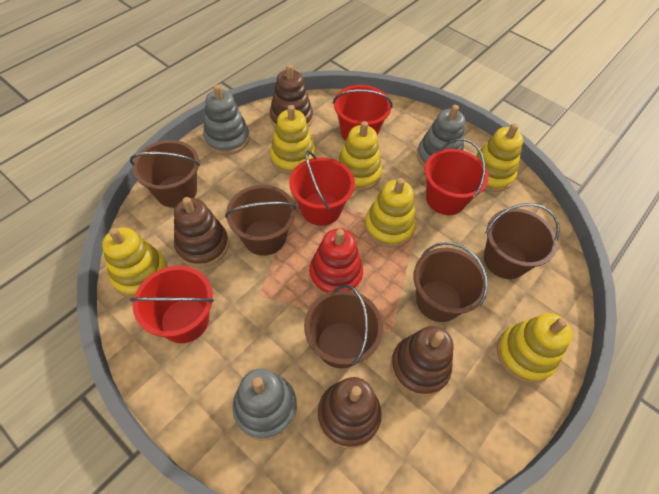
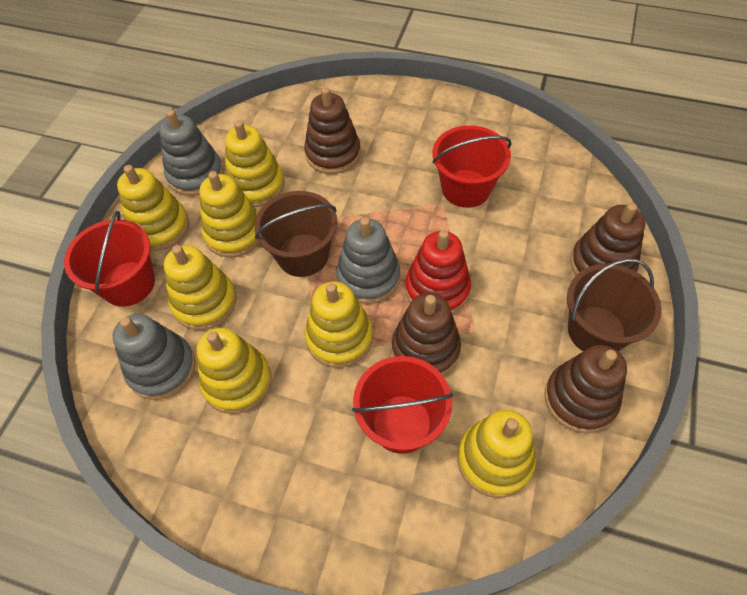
brown bucket: 5 -> 2
red bucket: 4 -> 3
yellow stacking toy: 6 -> 7

